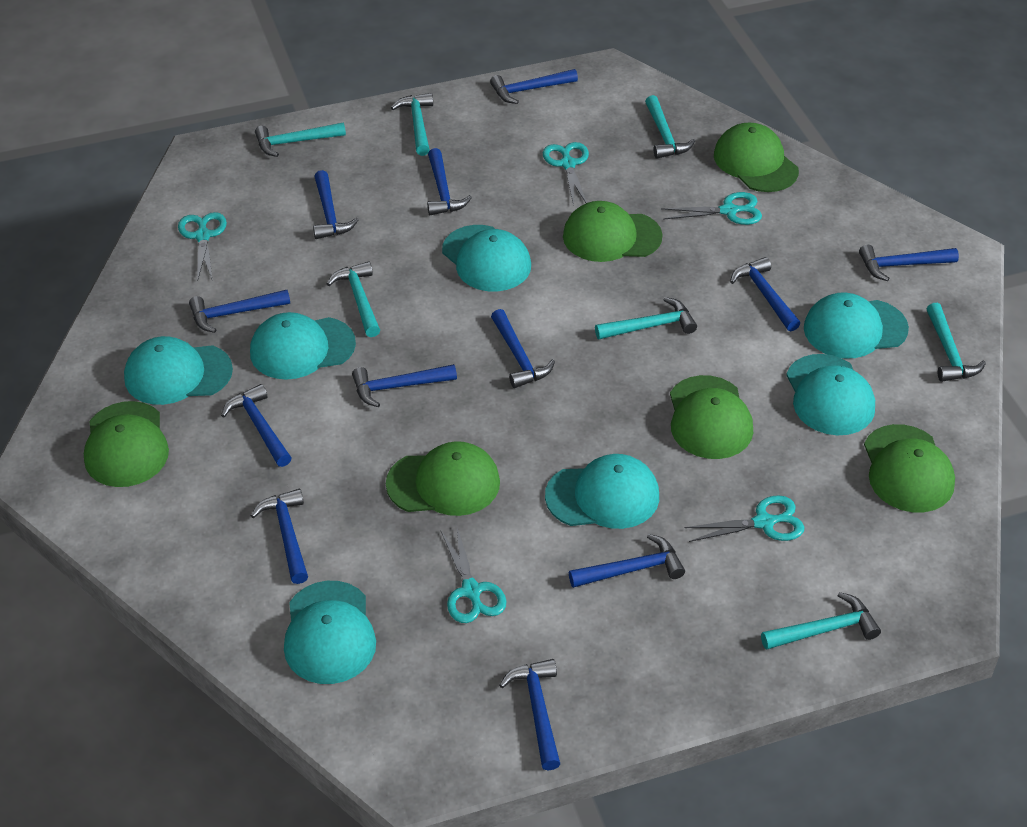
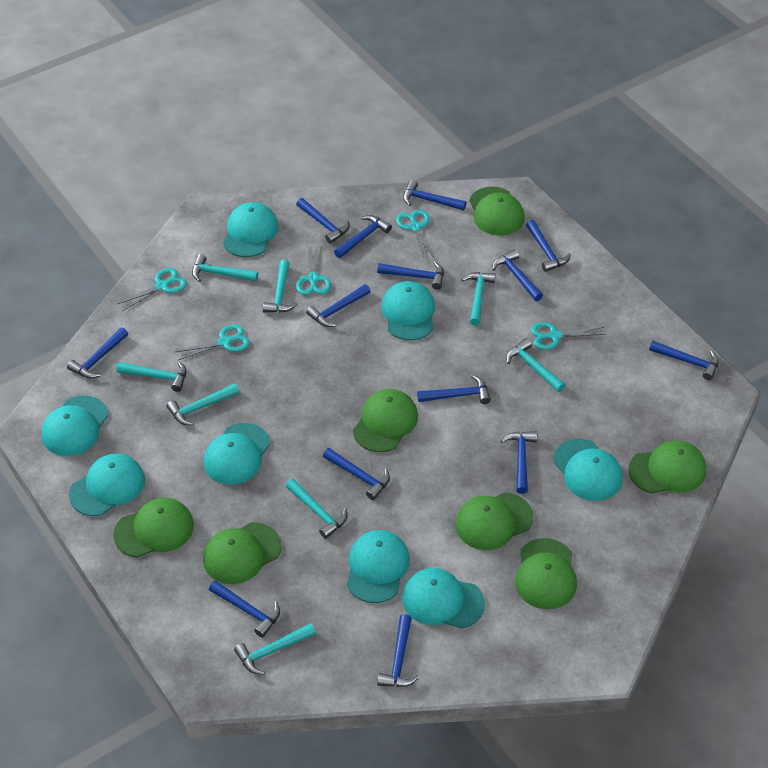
blue hammer: 12 -> 14
green cap: 6 -> 7
turquoise cap: 7 -> 8
turquoise hammer: 7 -> 8

